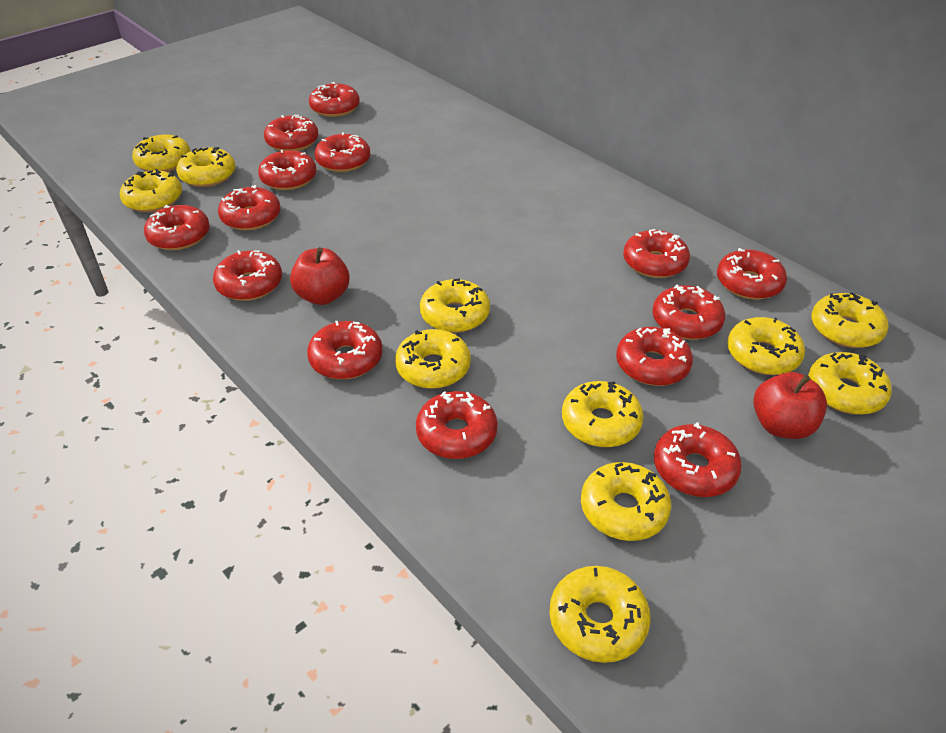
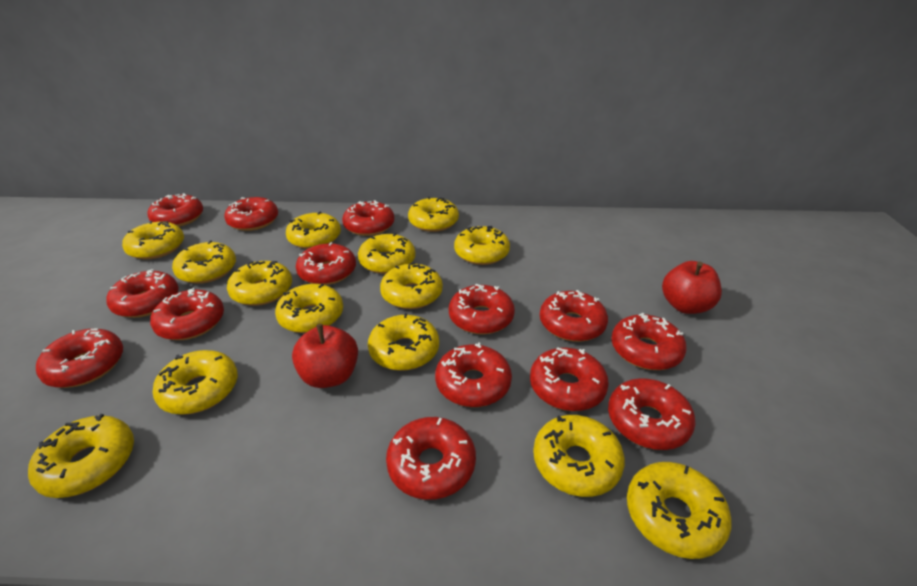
yellow donut: 11 -> 14

